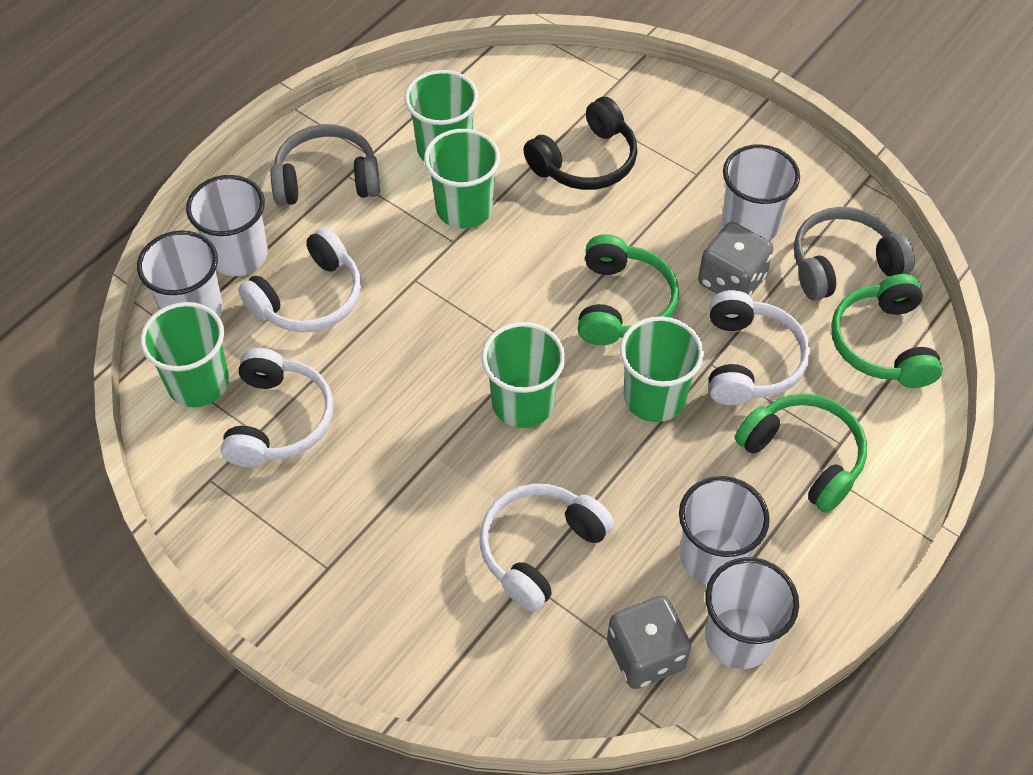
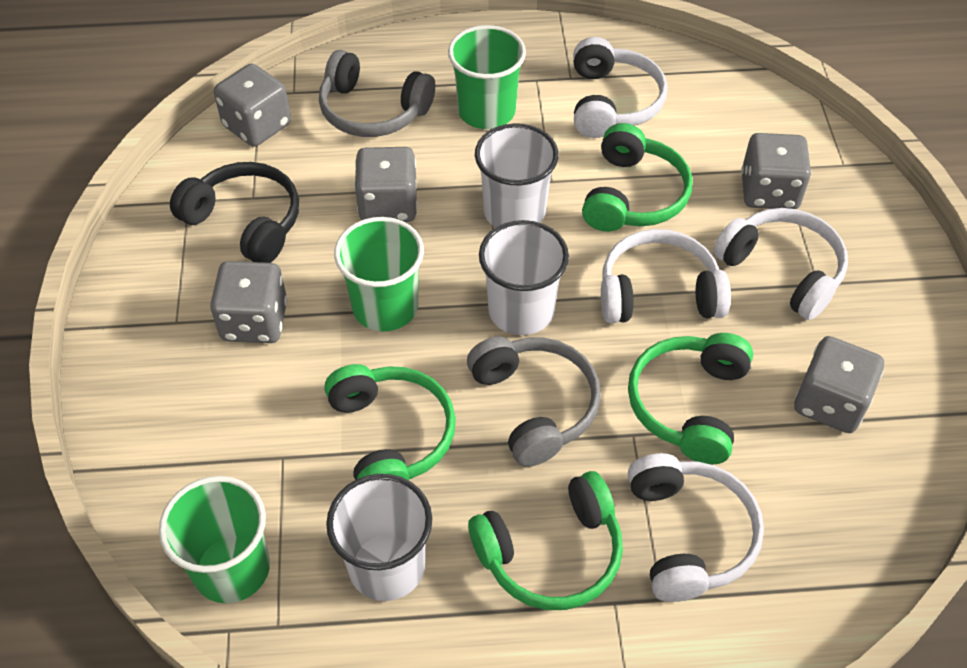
green cup: 5 -> 3
green headphones: 3 -> 4
grey dice: 2 -> 5
white cup: 5 -> 3

